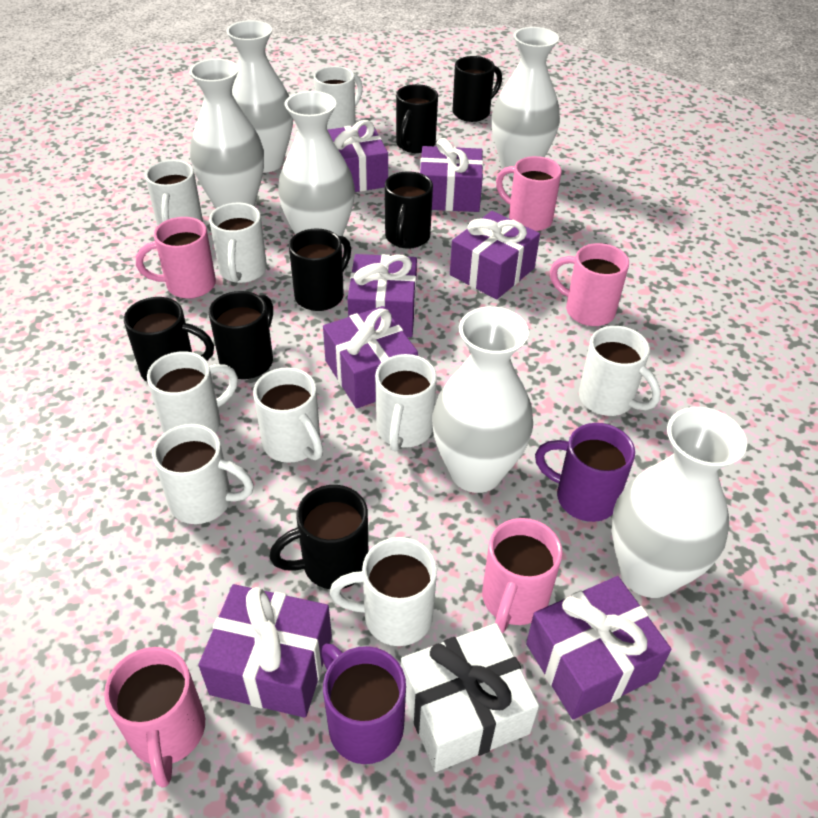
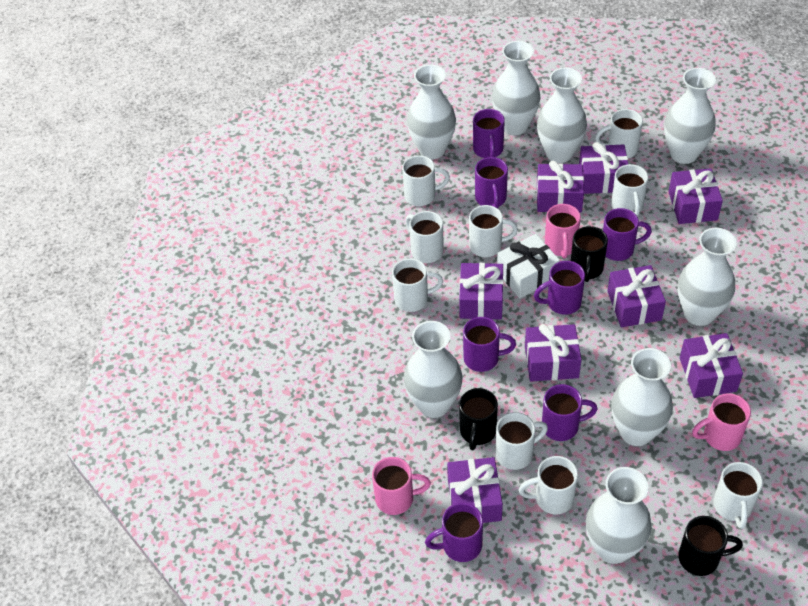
black mug: 7 -> 3
pink mug: 5 -> 3
purple gift: 7 -> 8
purple mug: 2 -> 7
white vase: 6 -> 8

